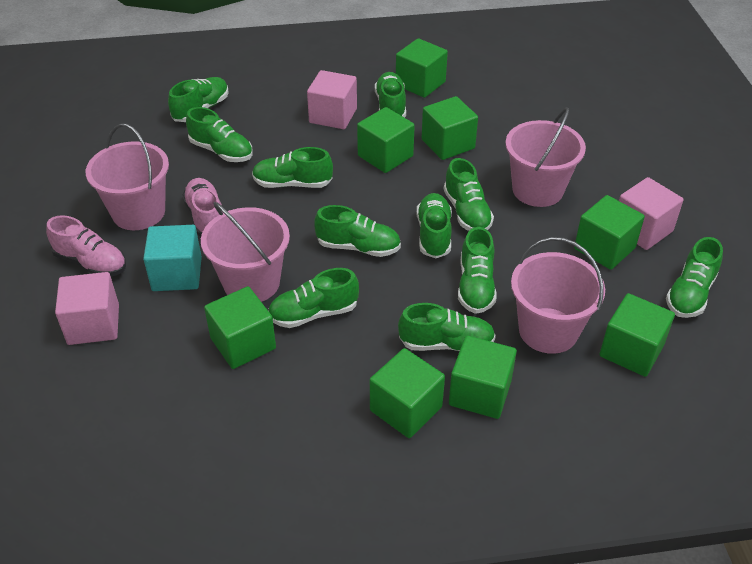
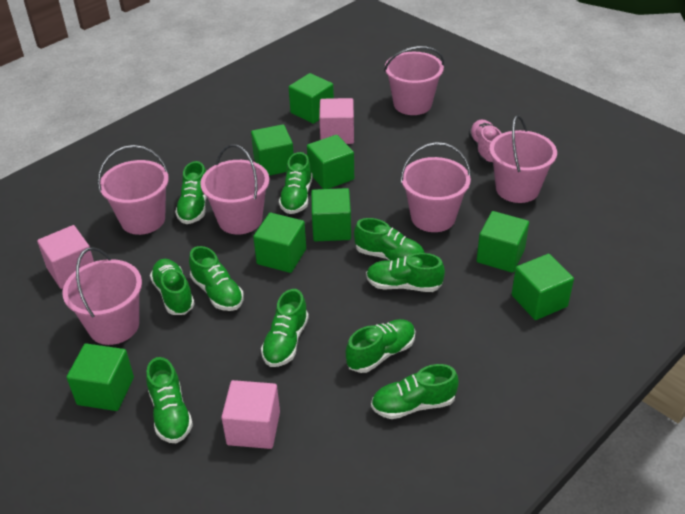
green shoe: 11 -> 10
pink bucket: 4 -> 6
pink shoe: 2 -> 1
turquoise cube: 1 -> 0

